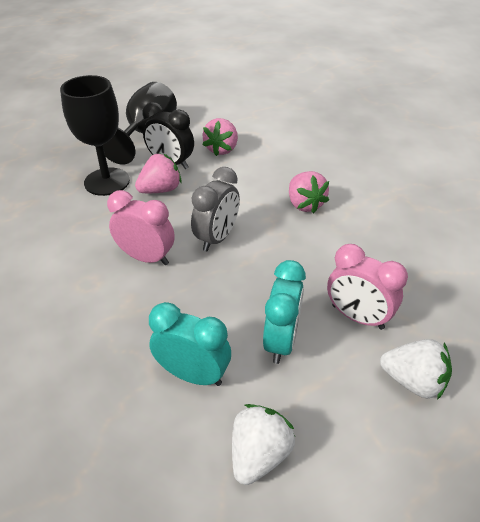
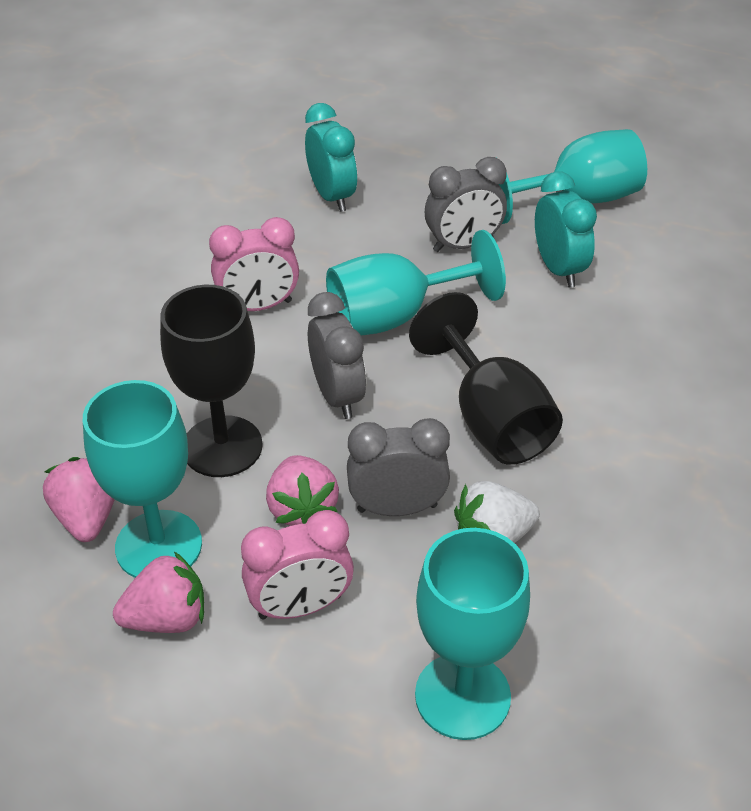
black clock: 1 -> 0
grey clock: 1 -> 3
turquoise goblet: 0 -> 4
white strawberry: 2 -> 1

